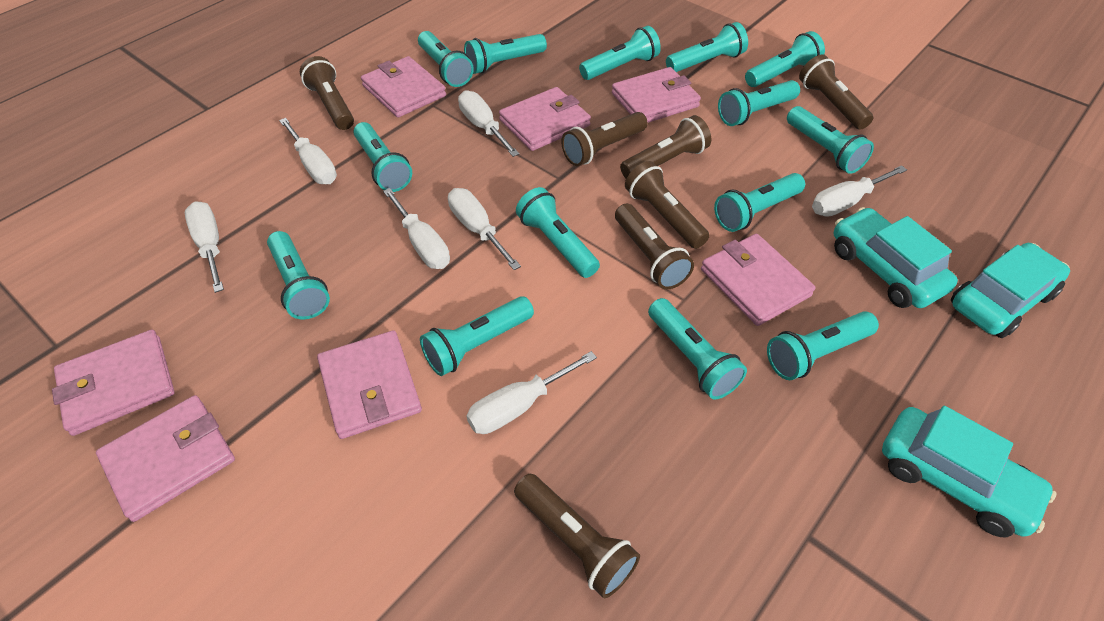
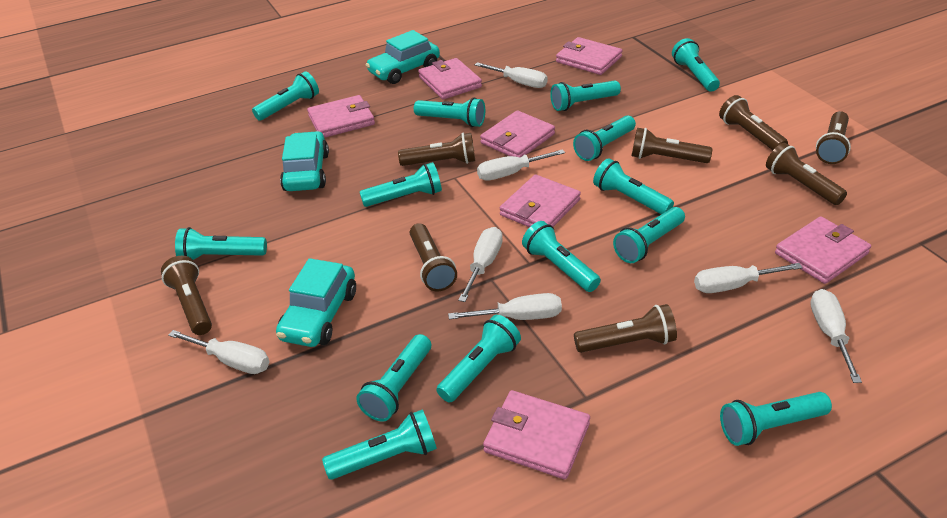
brown flashlight: 7 -> 8

